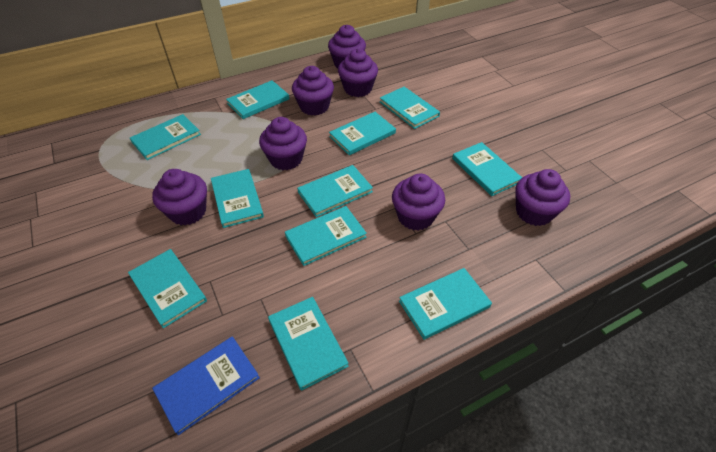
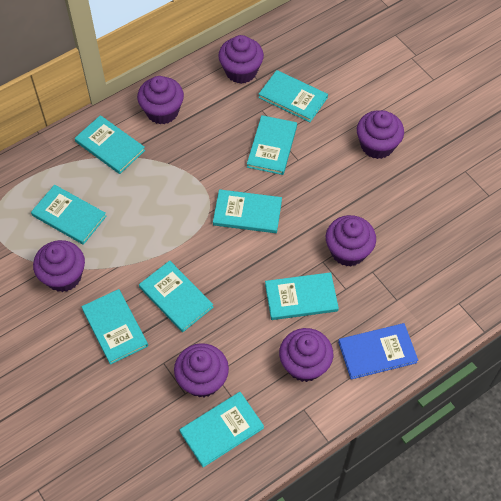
turquoise book: 11 -> 9

